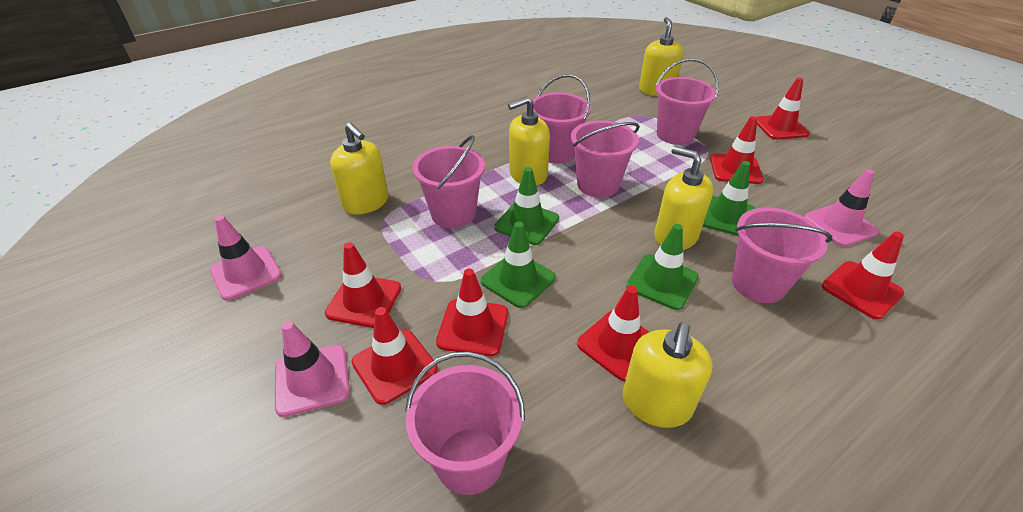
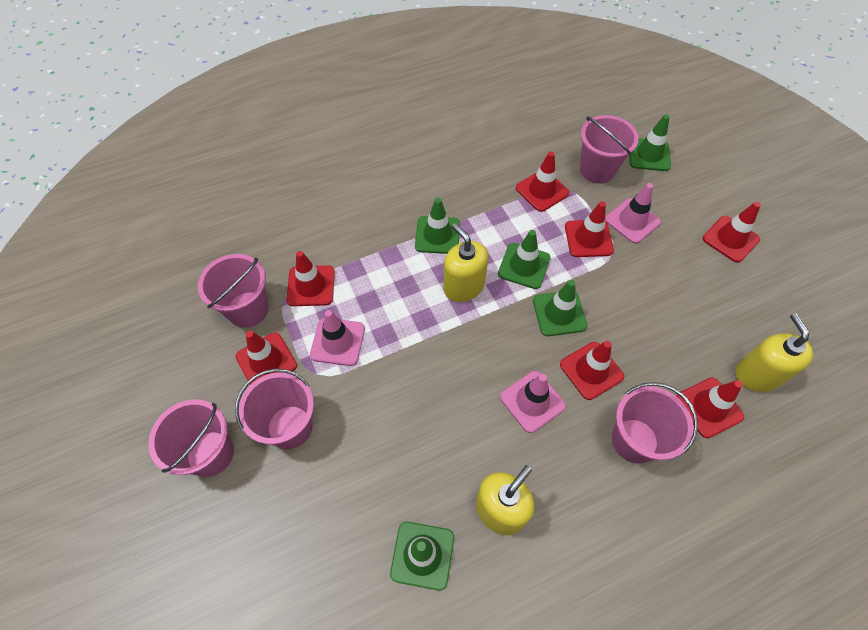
green traffic cone: 4 -> 5
pink bucket: 6 -> 5
yellow soap dispenser: 5 -> 3

